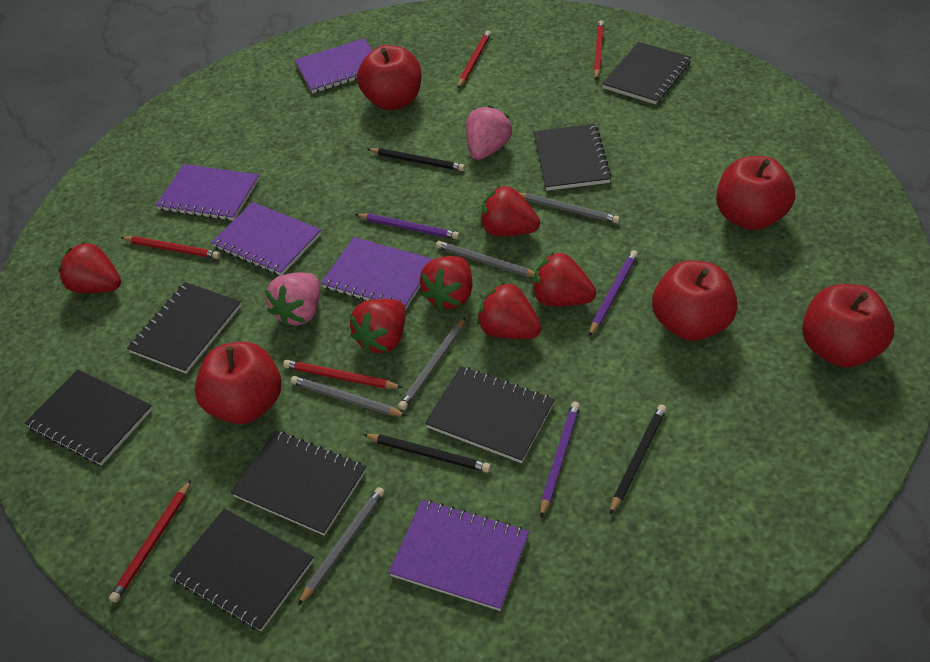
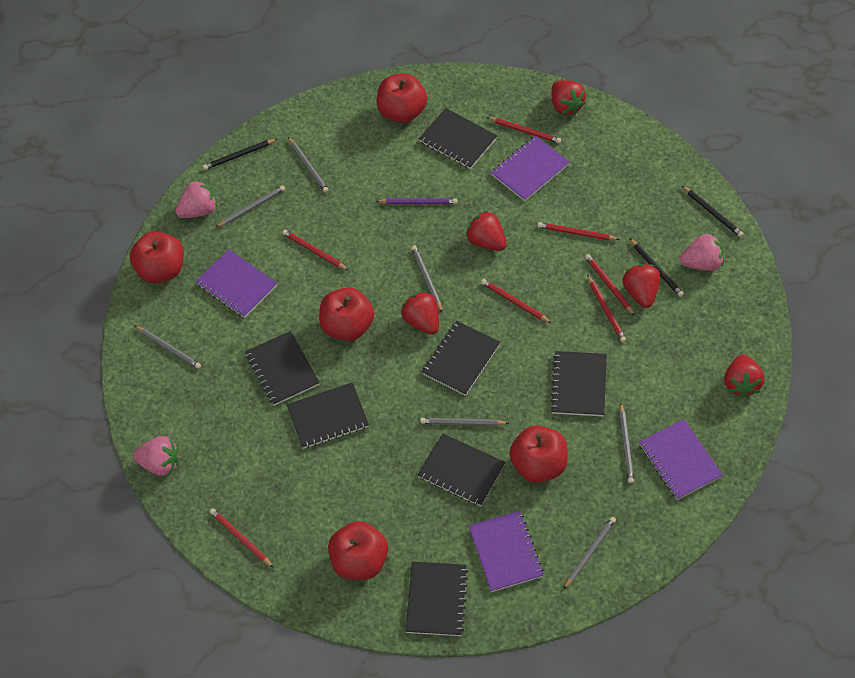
grey pencil: 5 -> 7
pink strawberry: 2 -> 3
purple notebook: 5 -> 4
purple pencil: 3 -> 1
red pencil: 5 -> 7
red strawberry: 6 -> 5

